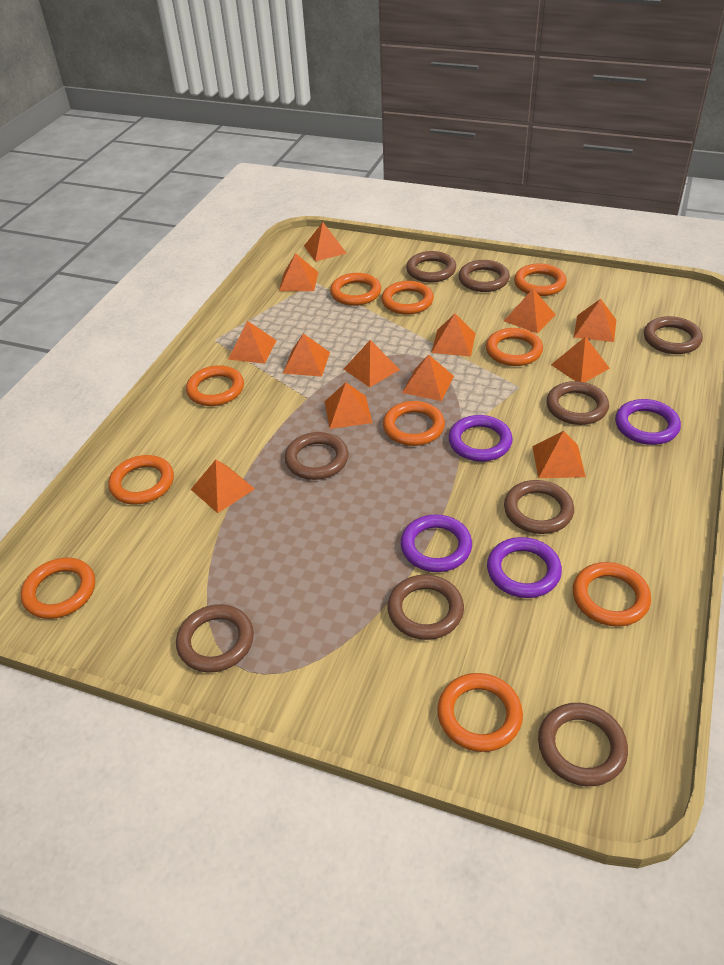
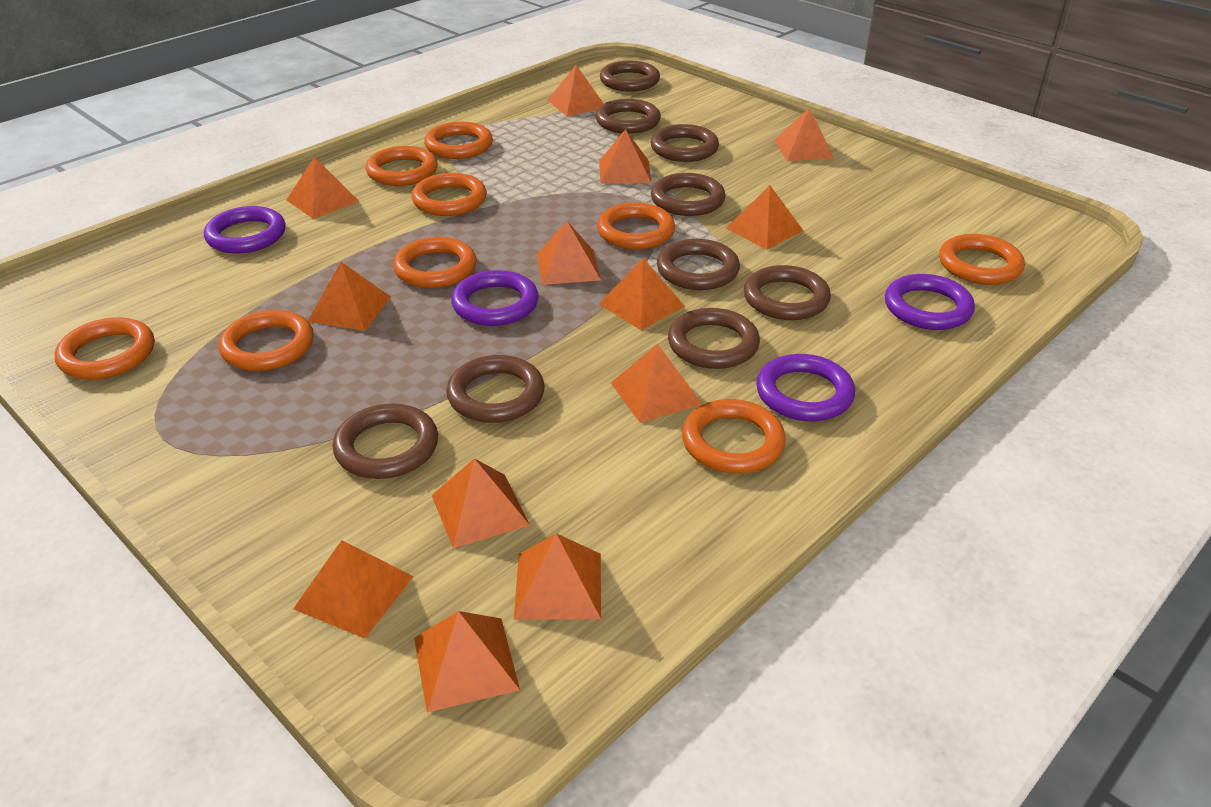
orange ring: 10 -> 9

